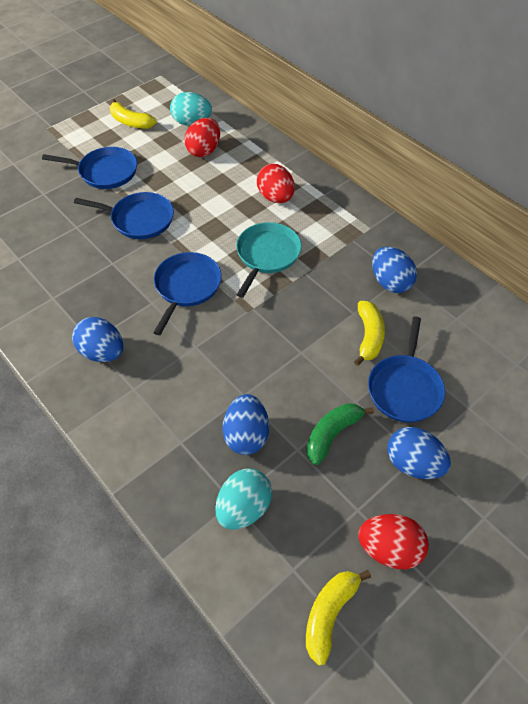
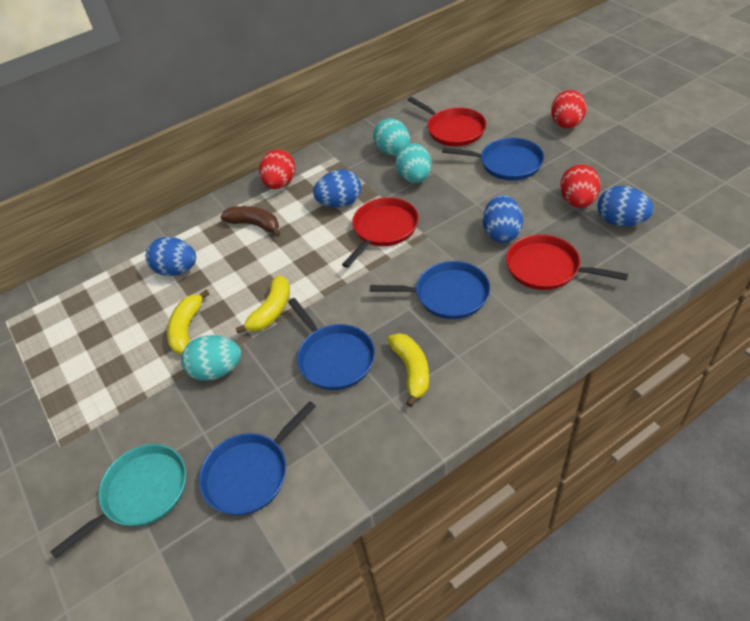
brown banana: 0 -> 1
green banana: 1 -> 0
red pan: 0 -> 3
turquoise egg: 2 -> 3

